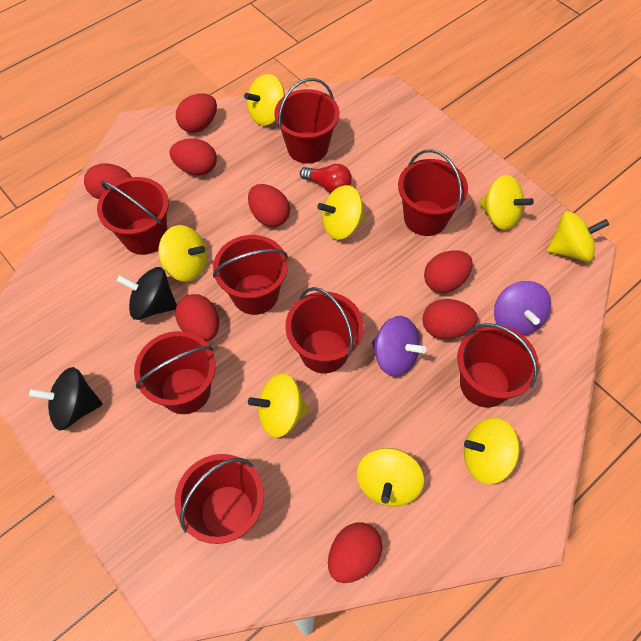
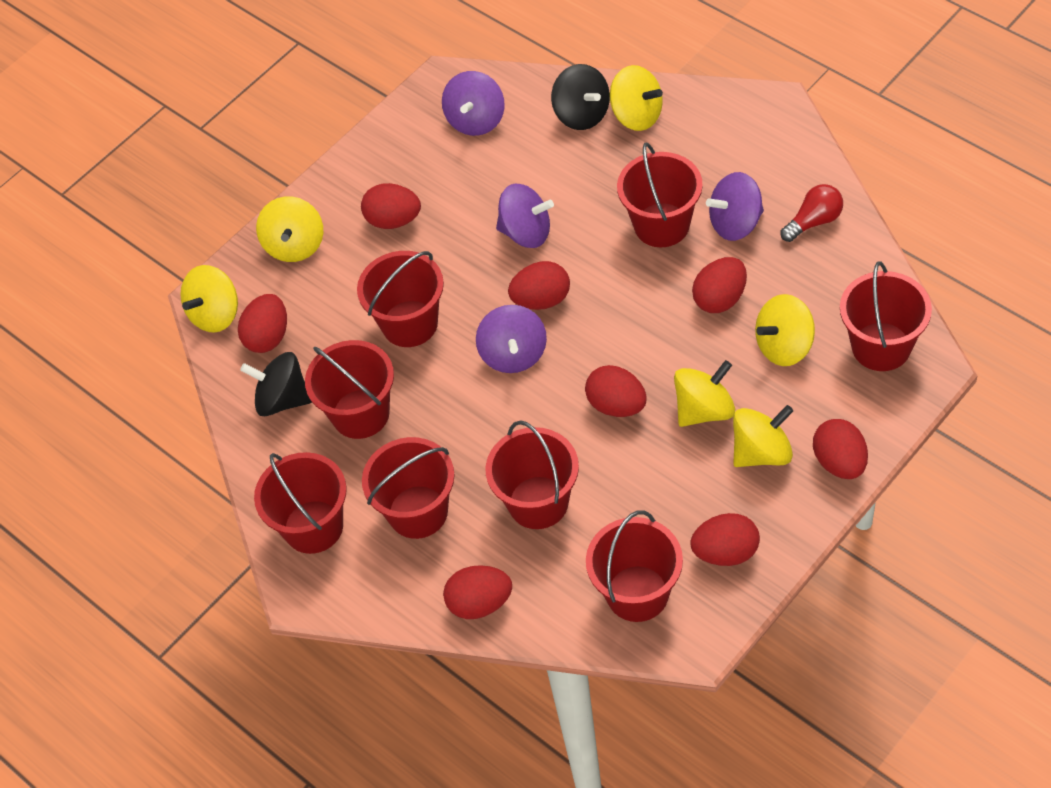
purple spinning top: 2 -> 4
yellow spinning top: 8 -> 6

